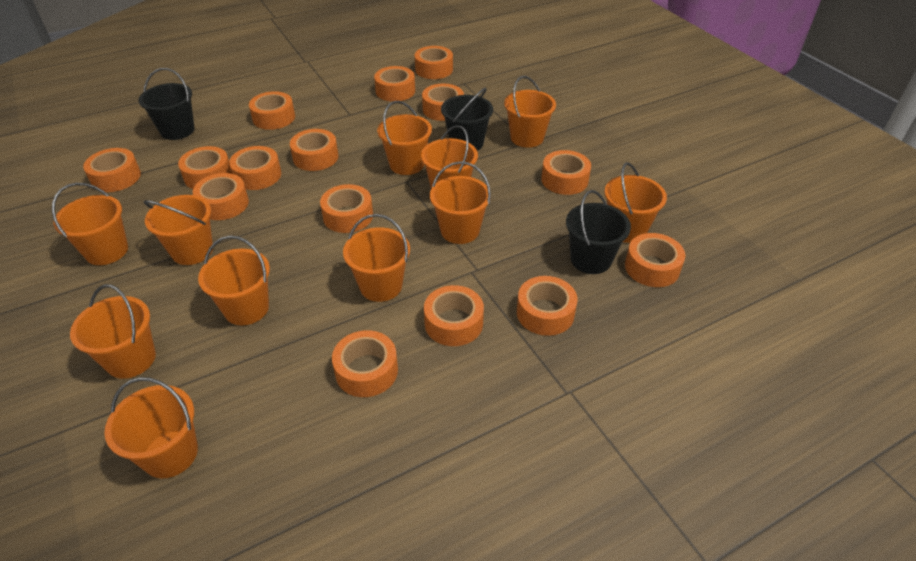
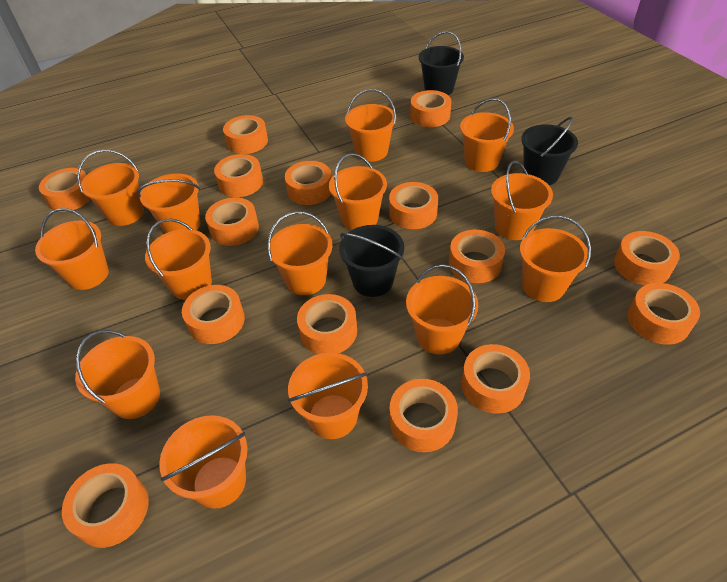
orange bucket: 11 -> 14

